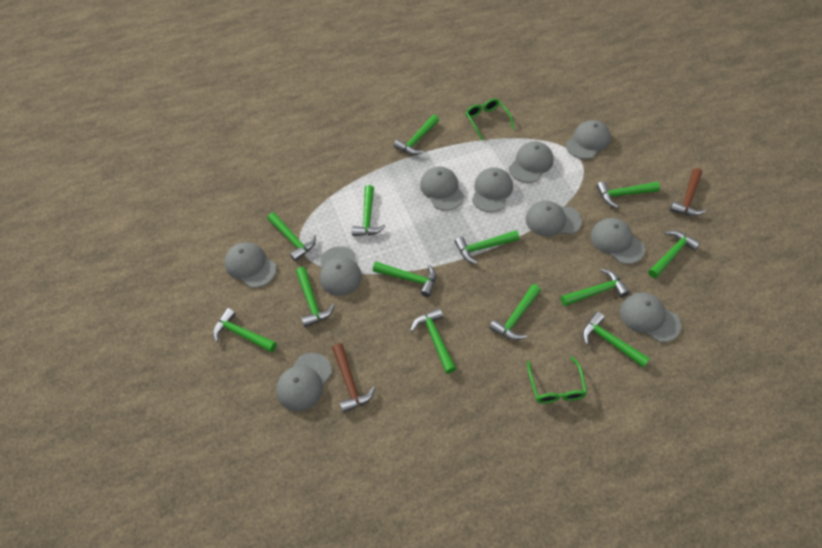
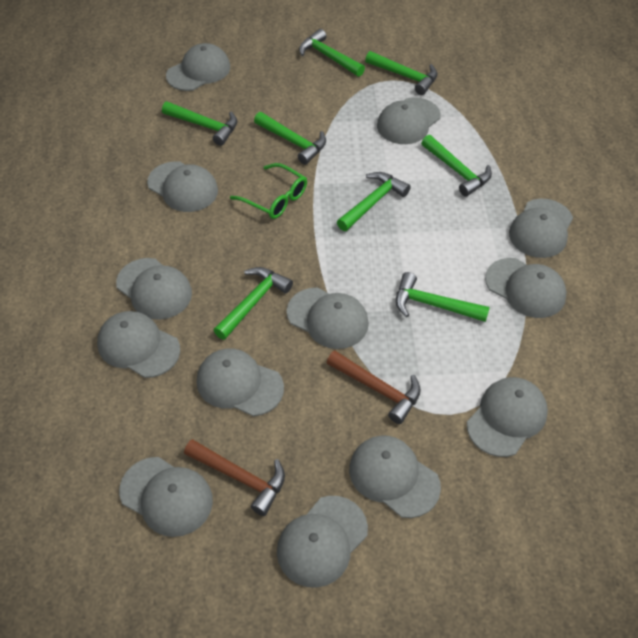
green glasses: 2 -> 1
green hammer: 13 -> 8
grey cap: 10 -> 13

